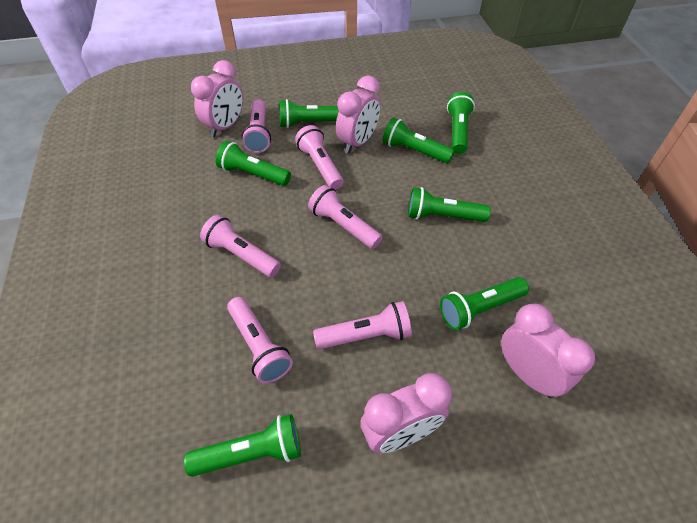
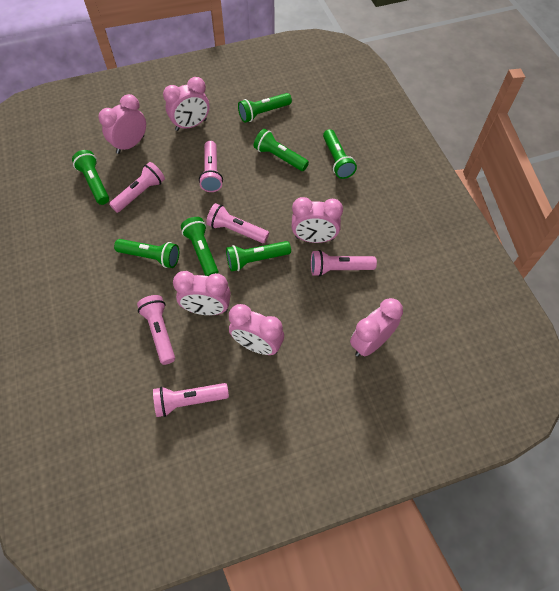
pink clock: 4 -> 6

